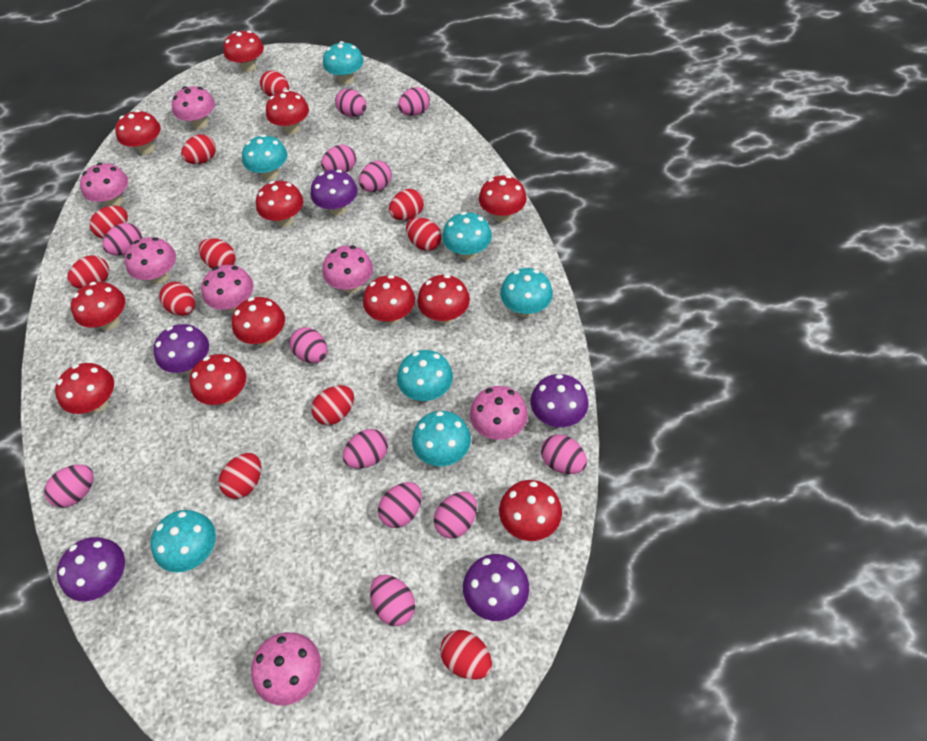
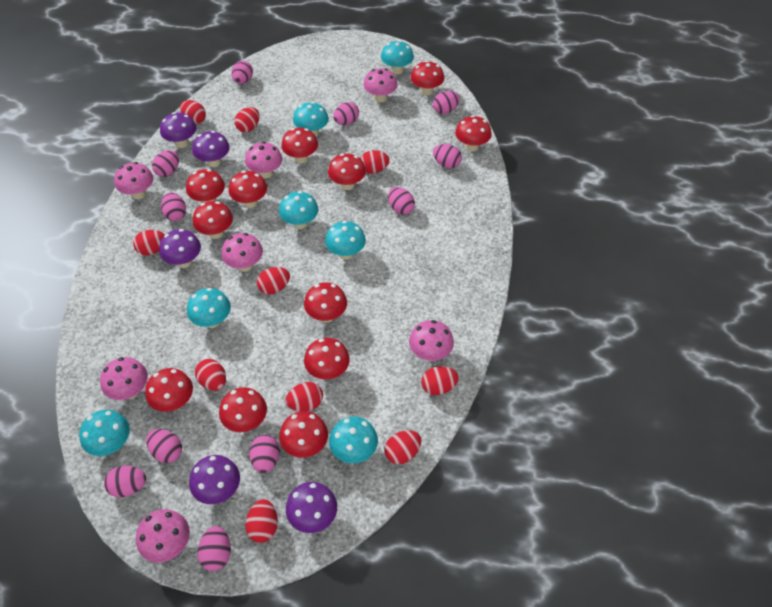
pink egg: 12 -> 11
red egg: 11 -> 10

